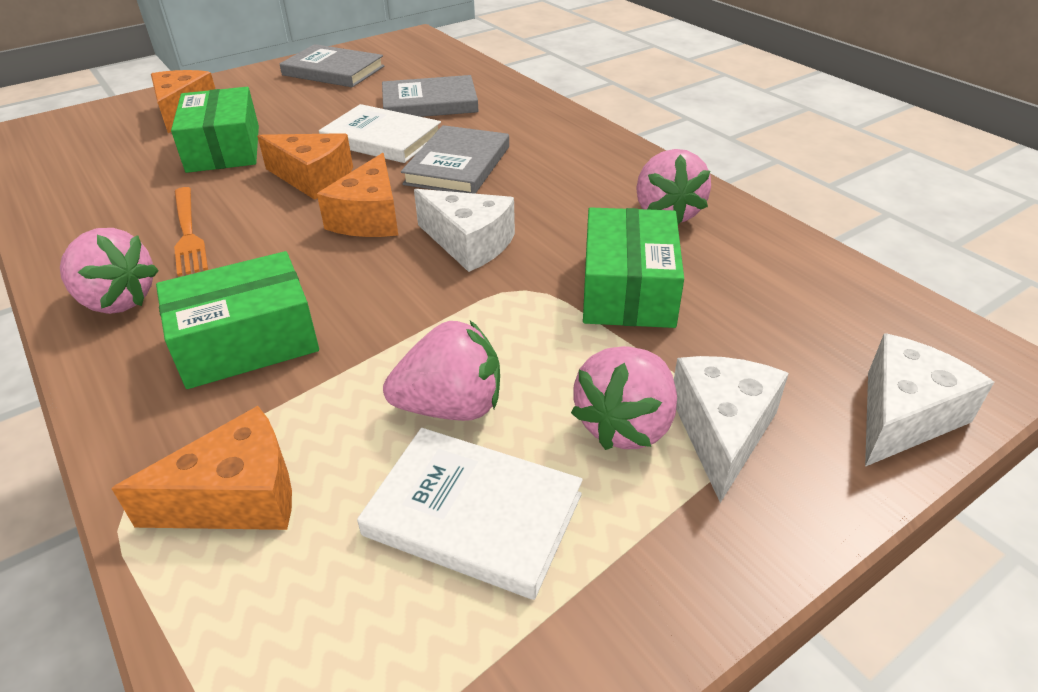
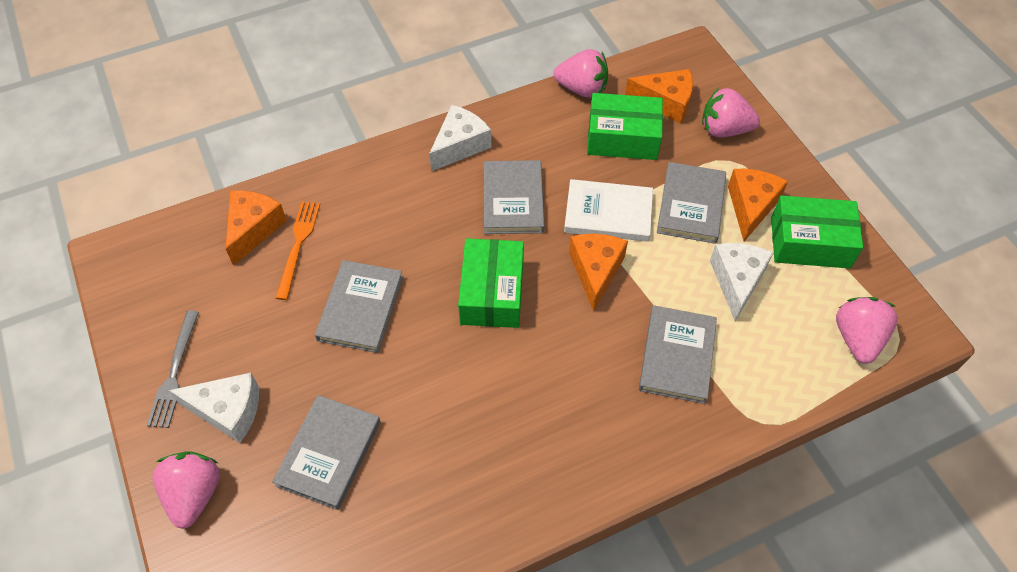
grey book: 3 -> 5
grey fork: 0 -> 1
white book: 2 -> 1

